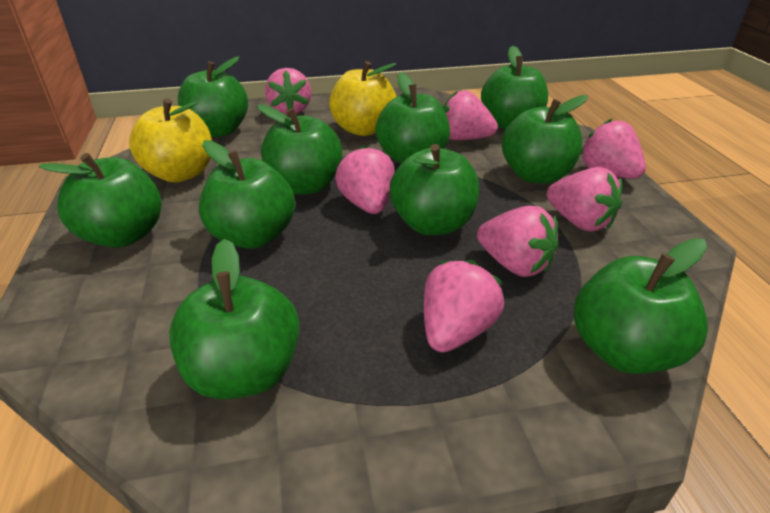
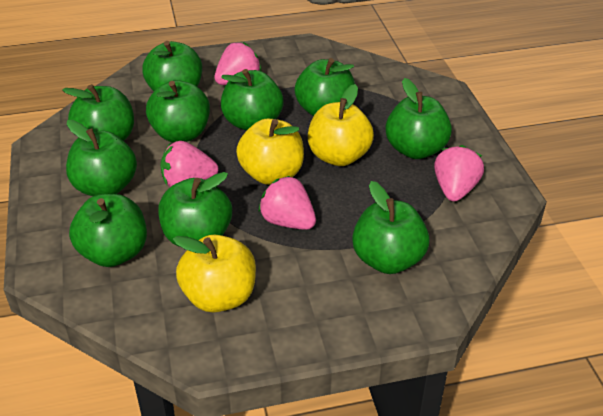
pink strawberry: 7 -> 4
yellow apple: 2 -> 3

